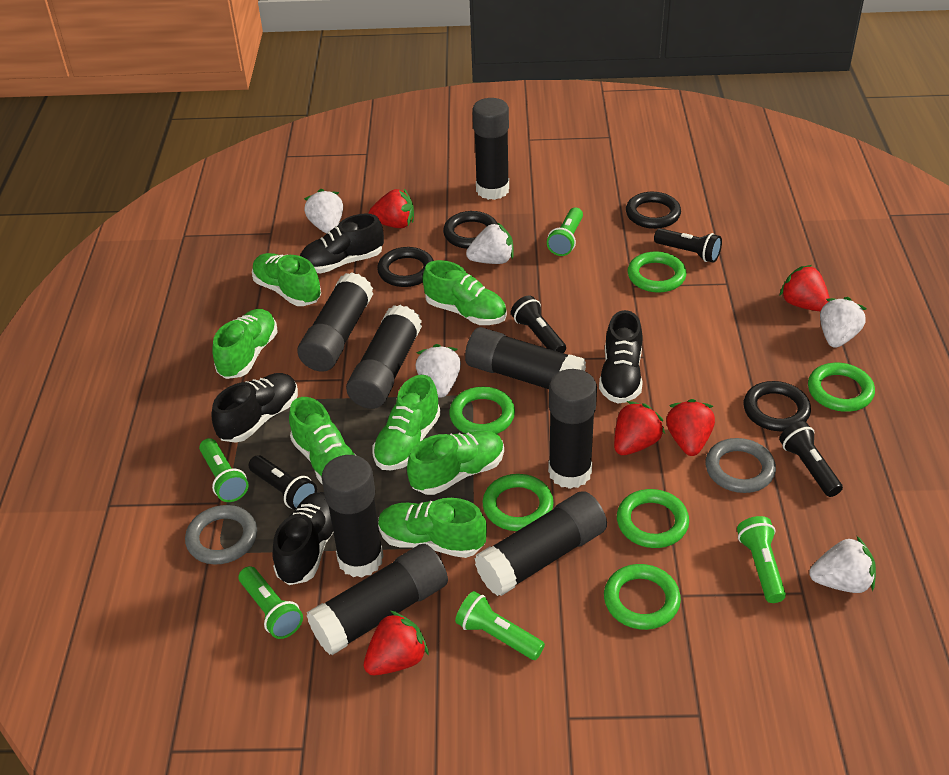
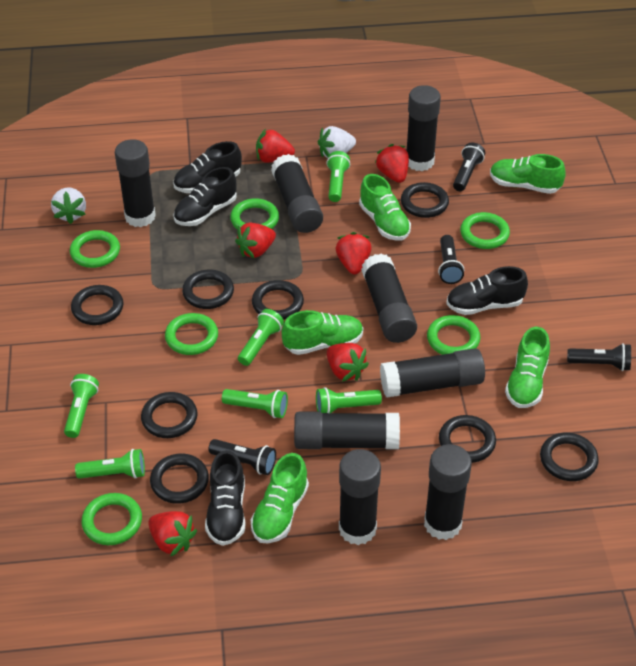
black ring: 4 -> 8
green flashlight: 5 -> 6
green shoe: 7 -> 5
grey ring: 2 -> 0
red strawberry: 5 -> 6
white strawberry: 5 -> 2

